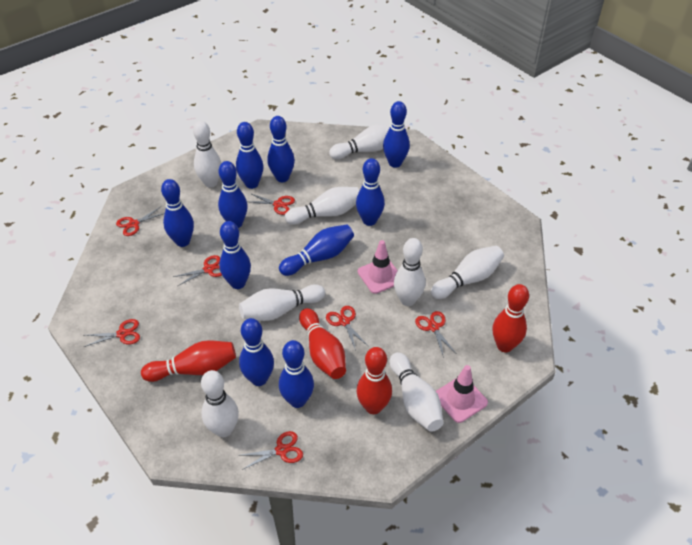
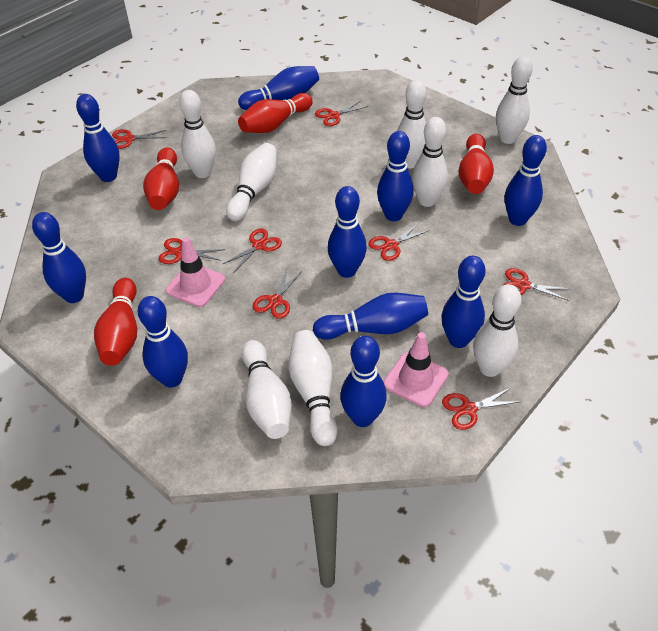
red scissors: 7 -> 8

